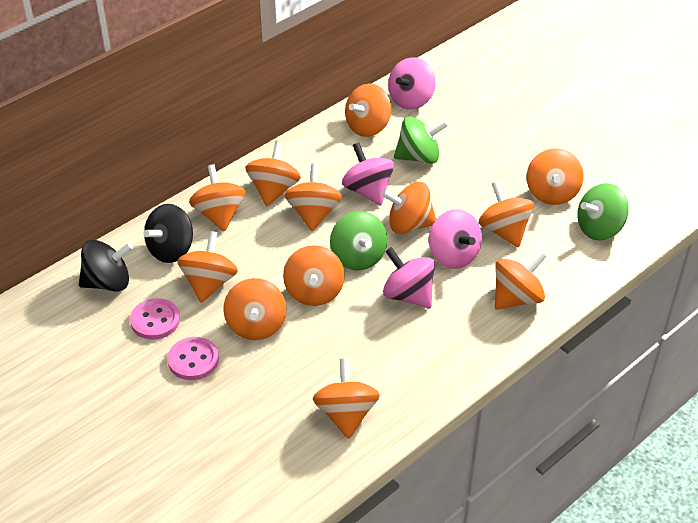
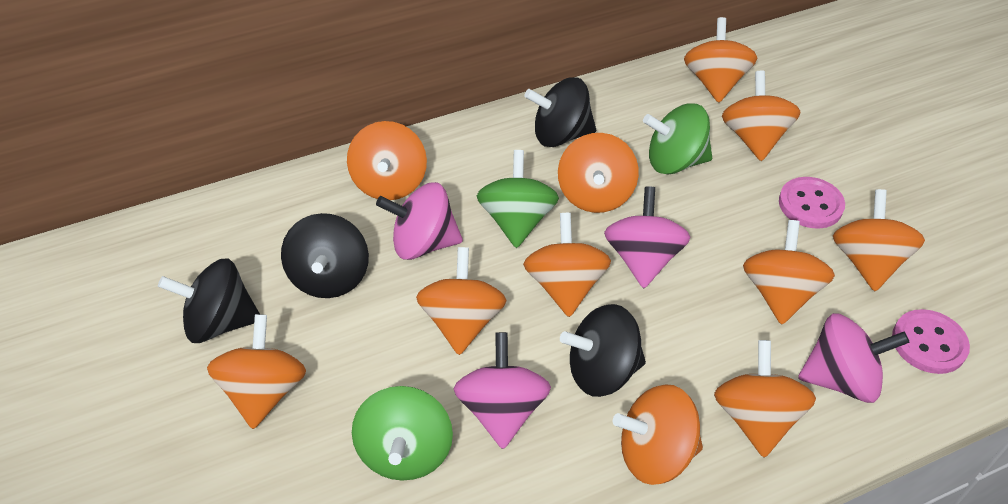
black spinning top: 2 -> 4
orange spinning top: 12 -> 11

